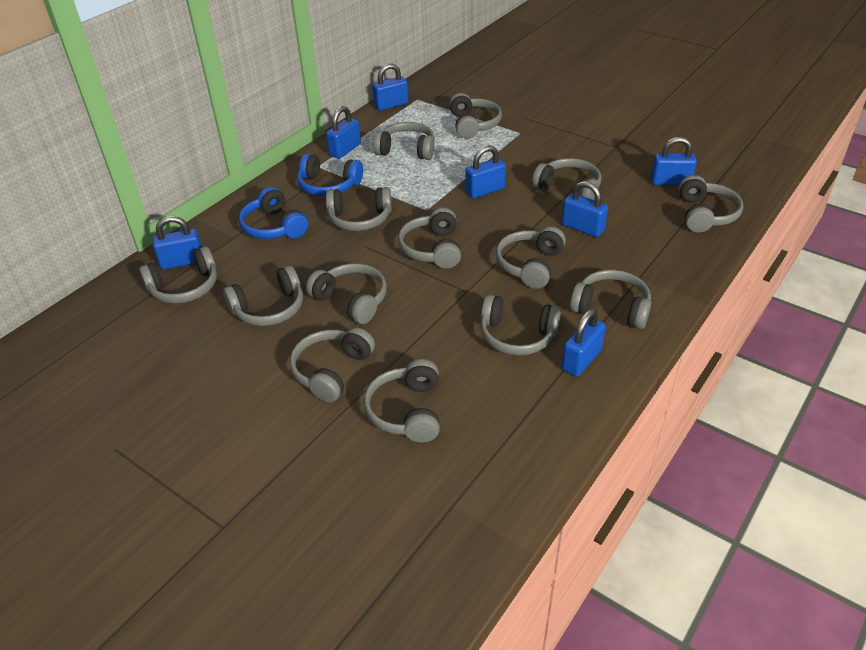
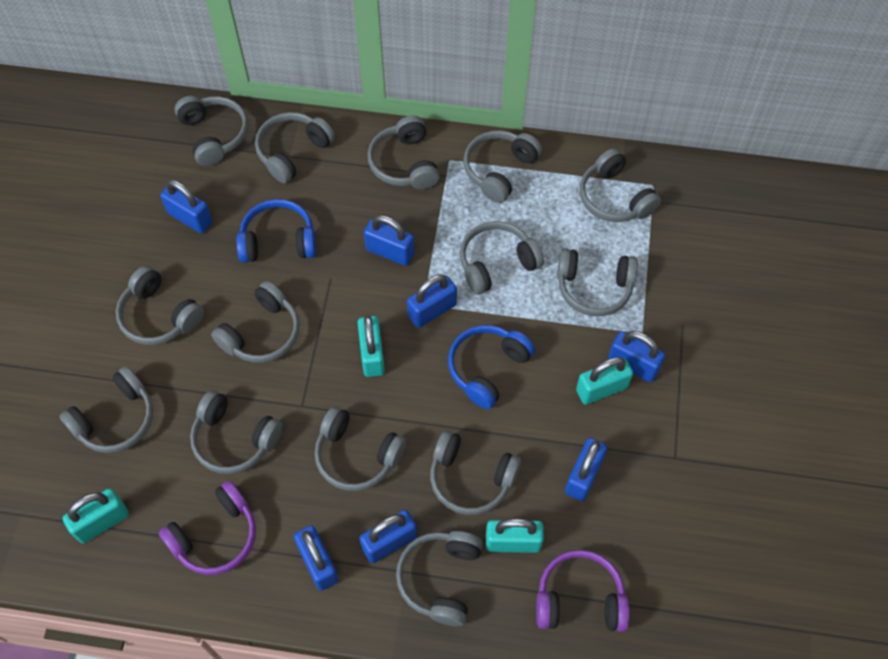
purple headphones: 0 -> 2
turquoise padlock: 0 -> 4

